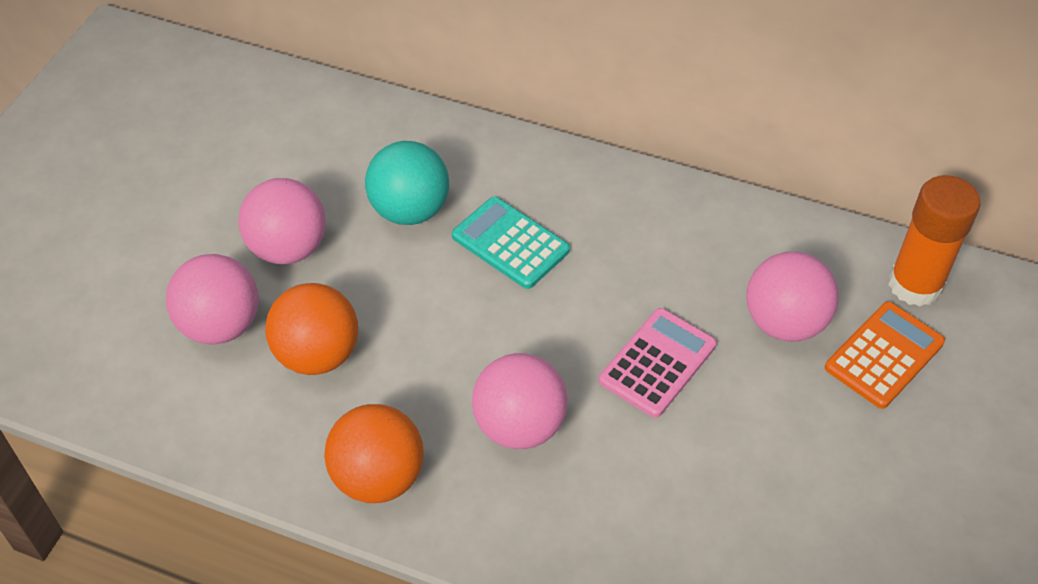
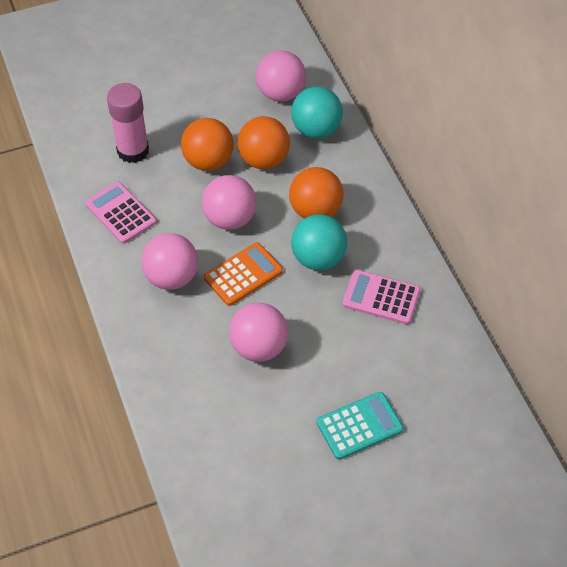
orange ball: 2 -> 3
orange glue stick: 1 -> 0
pink calculator: 1 -> 2
pink glue stick: 0 -> 1
turquoise ball: 1 -> 2

